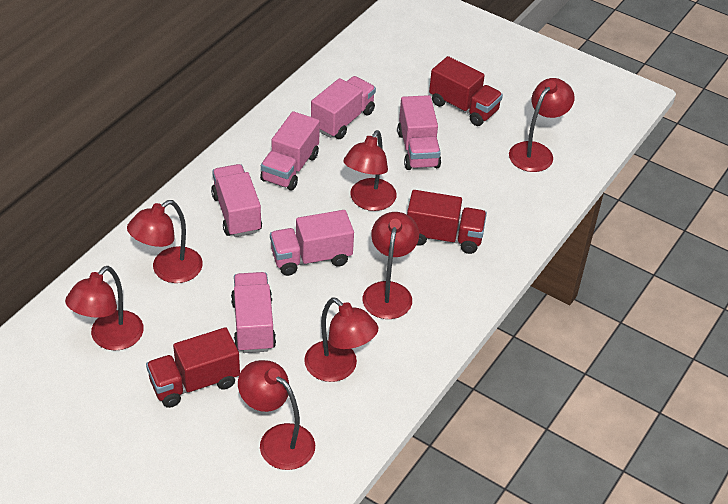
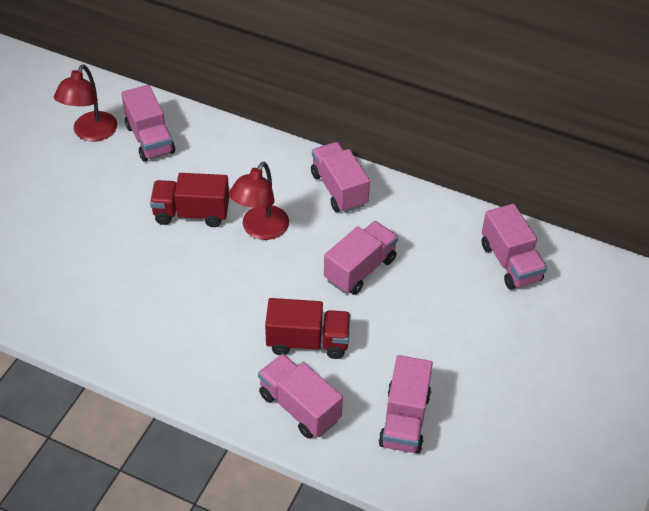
red lamp: 7 -> 2
red truck: 3 -> 2

